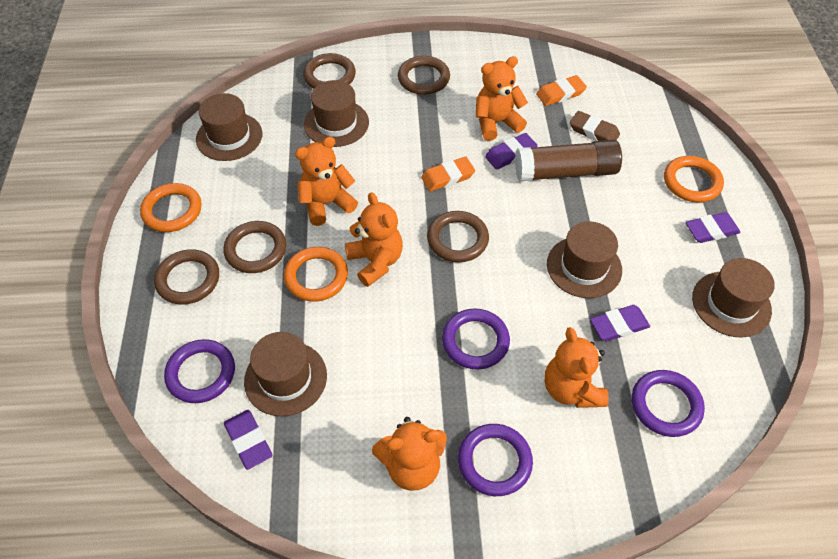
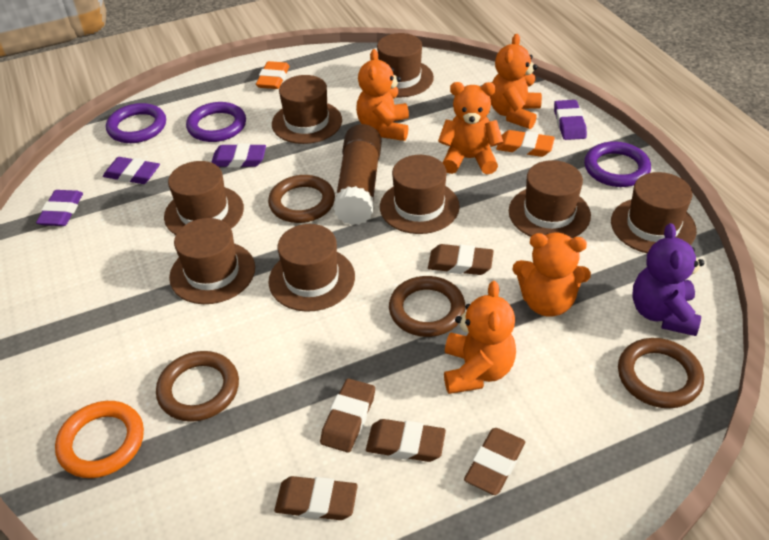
brown eraser: 1 -> 5
brown hat: 5 -> 8
brown ring: 5 -> 4
orange ring: 3 -> 1
purple ring: 4 -> 3
purple teddy bear: 0 -> 1

